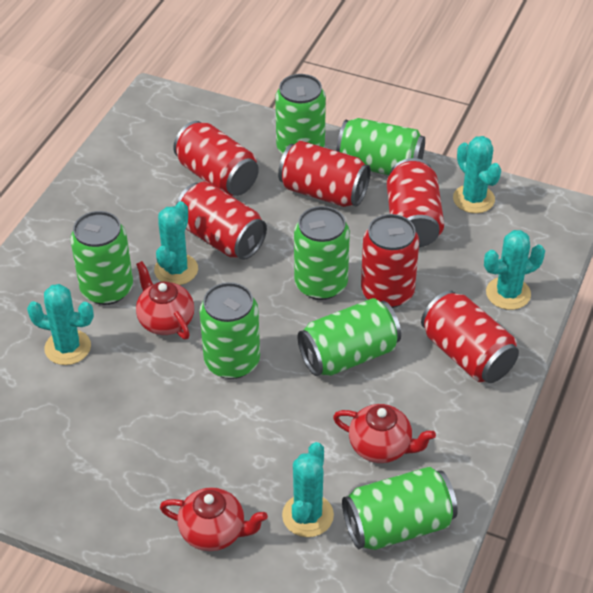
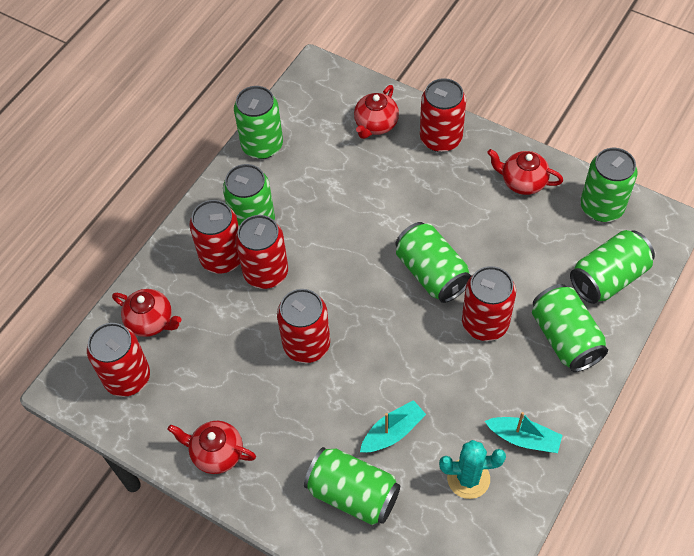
red teapot: 3 -> 4
turquoise boat: 0 -> 2
turquoise cactus: 5 -> 1

